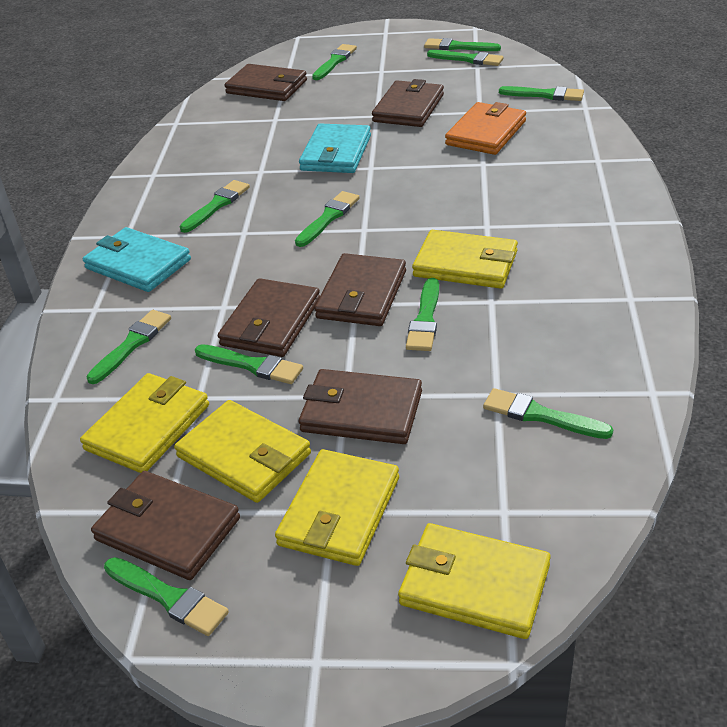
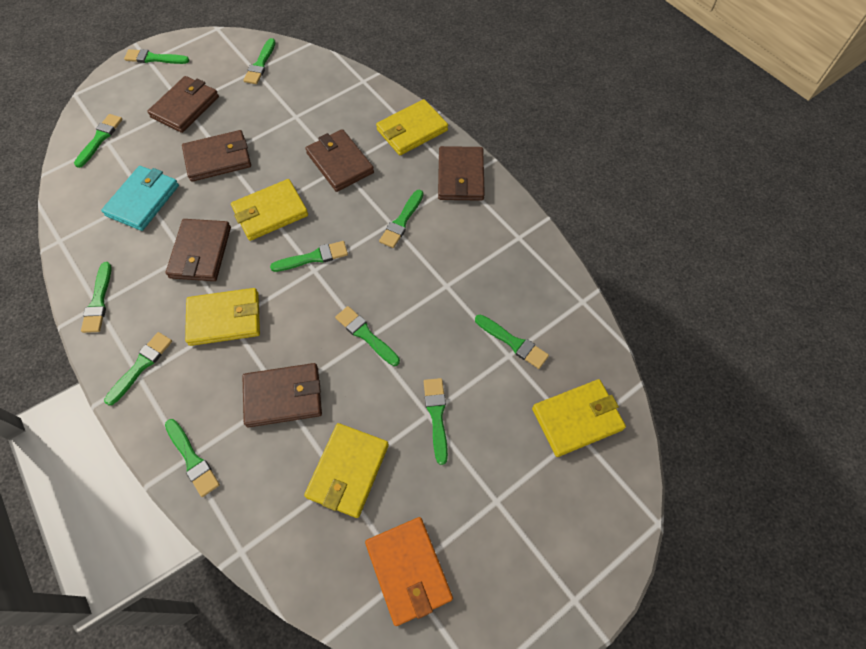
turquoise wallet: 2 -> 1

